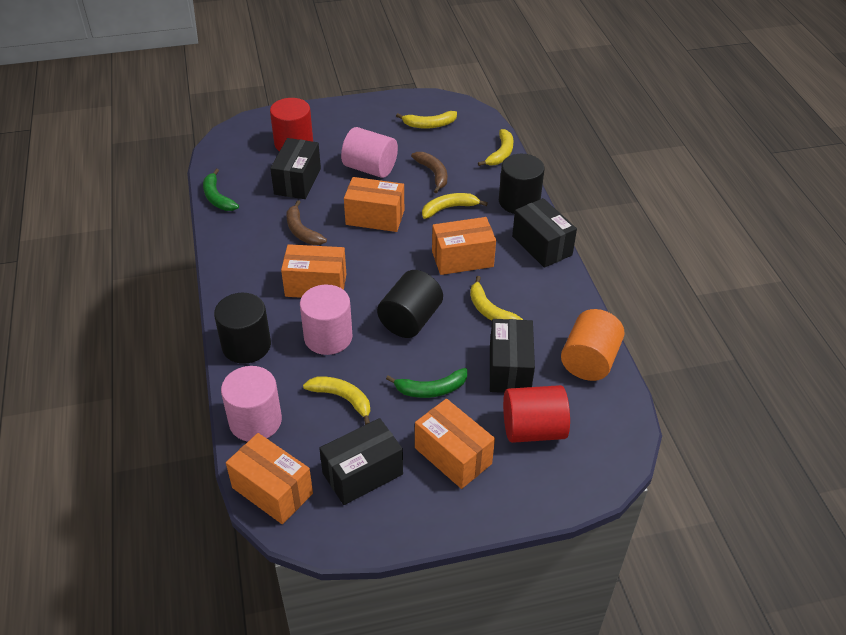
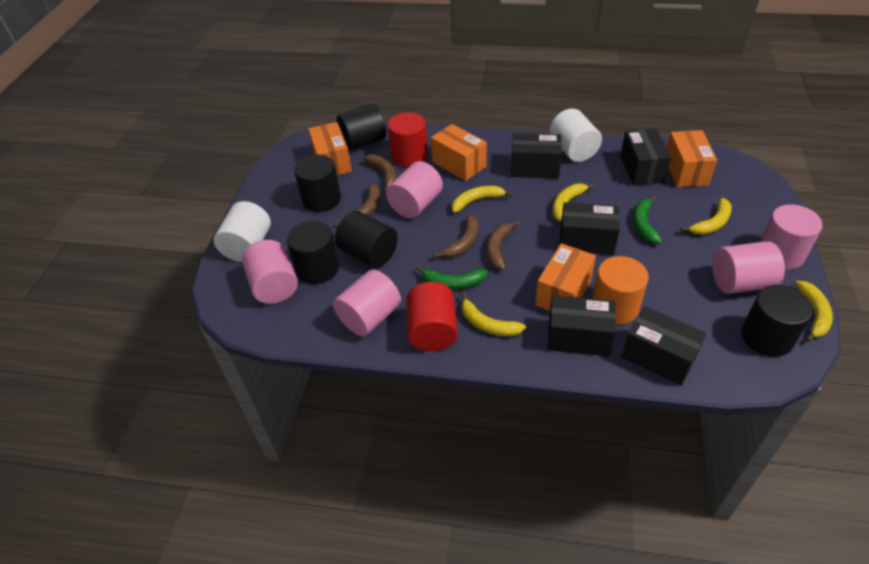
black box: 4 -> 5
black cylinder: 3 -> 5
brown banana: 2 -> 4
orange box: 5 -> 4
pink cylinder: 3 -> 5
white cylinder: 0 -> 2

